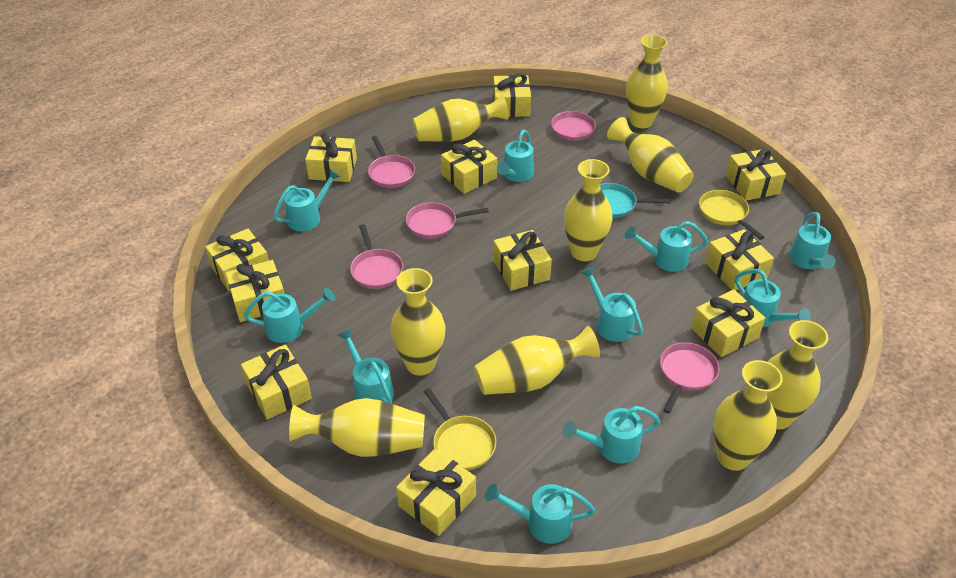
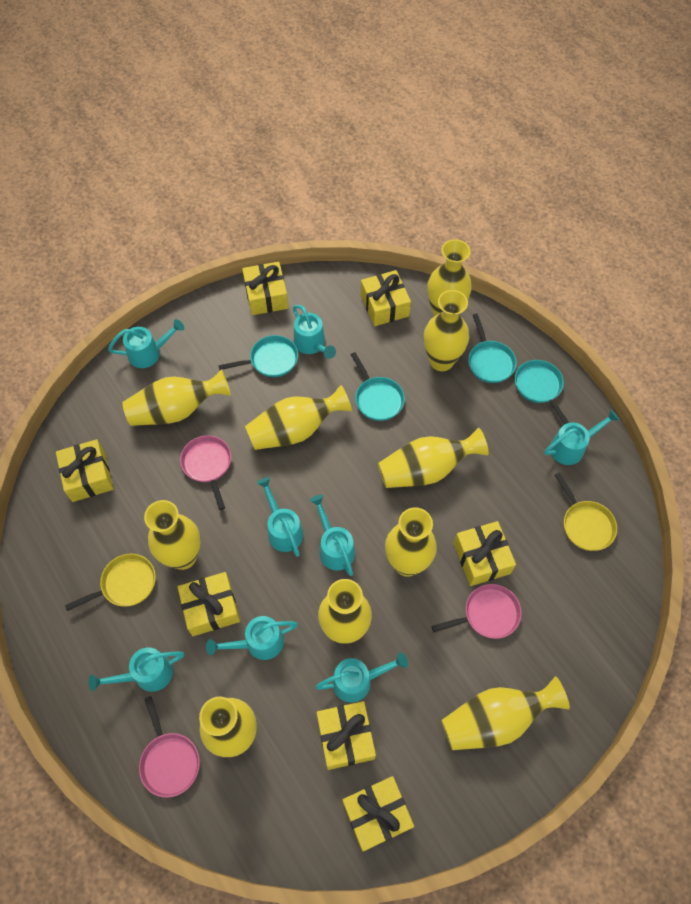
pink pan: 5 -> 3
turquoise pan: 1 -> 4
turquoise watering can: 10 -> 8
yellow gift: 11 -> 7
yellow vase: 9 -> 10

